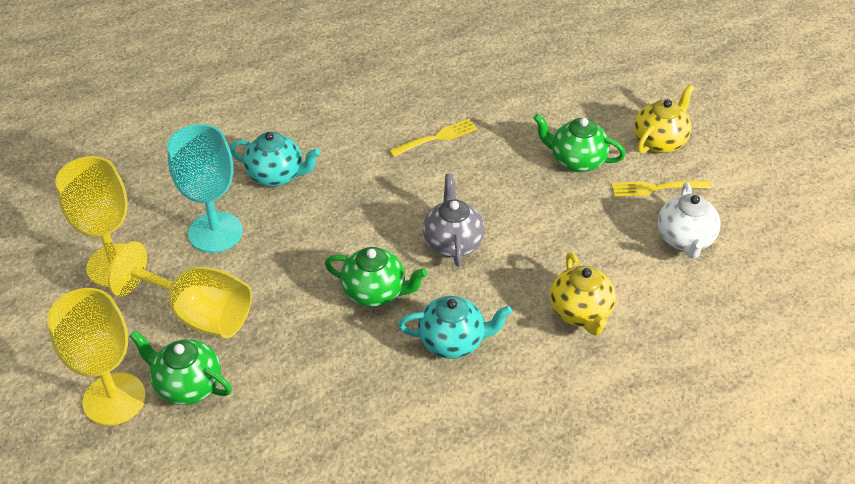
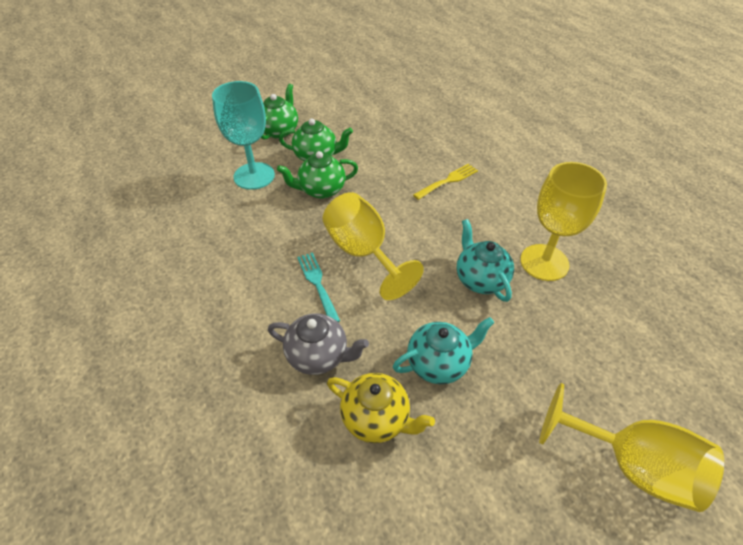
turquoise fork: 0 -> 1
white teapot: 1 -> 0
yellow fork: 2 -> 1
yellow teapot: 2 -> 1

